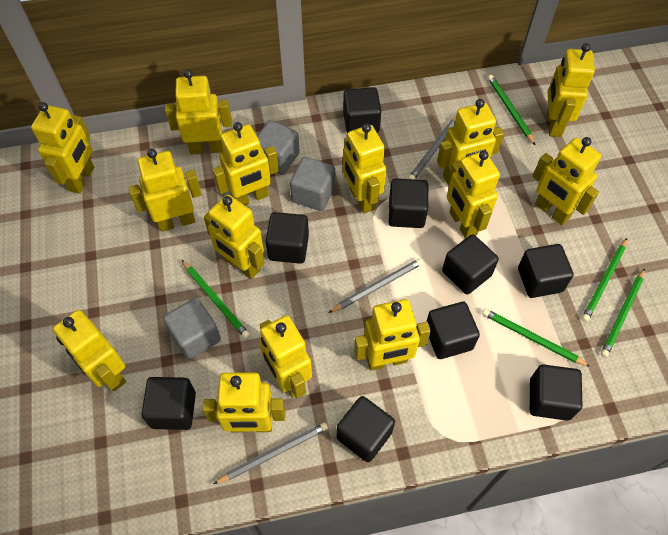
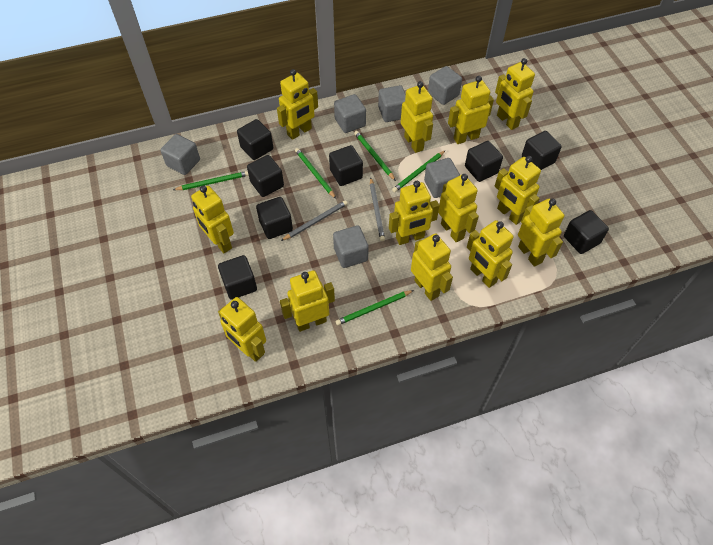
black cube: 9 -> 8
grey cube: 3 -> 6
grey pencil: 3 -> 2
yellow robot: 14 -> 13

